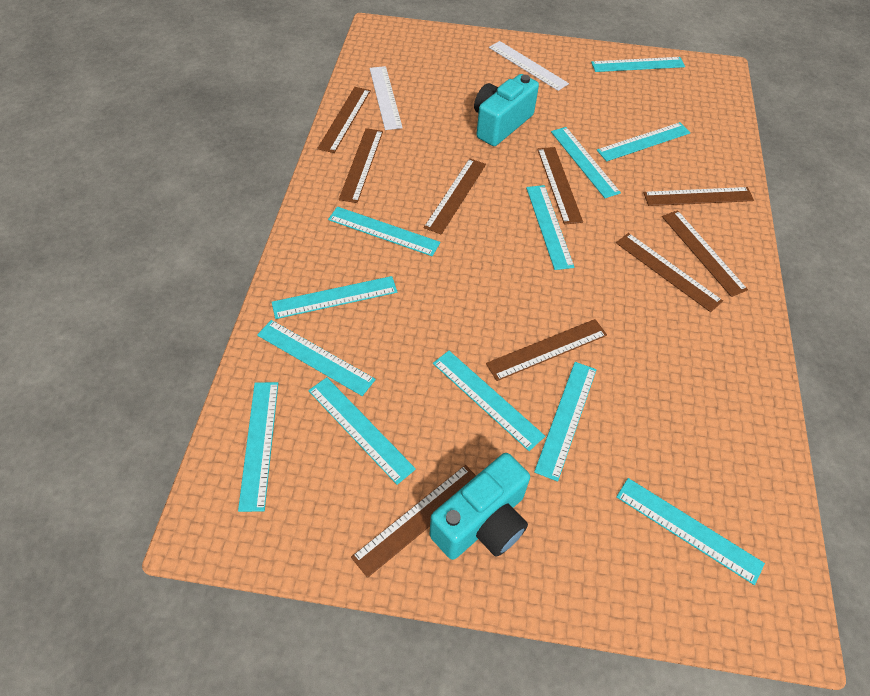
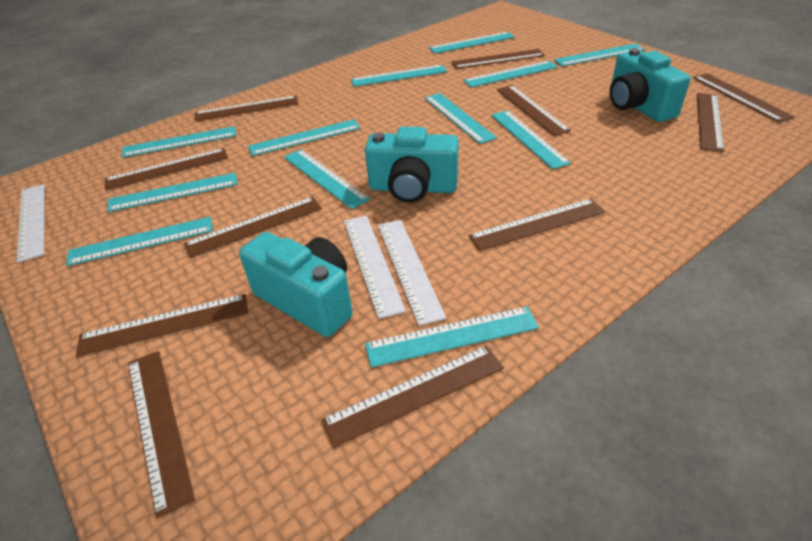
brown ruler: 9 -> 11
turquoise camera: 2 -> 3
white ruler: 2 -> 3

